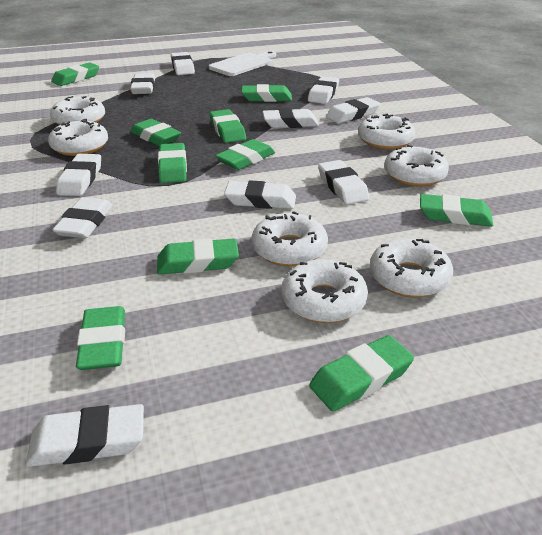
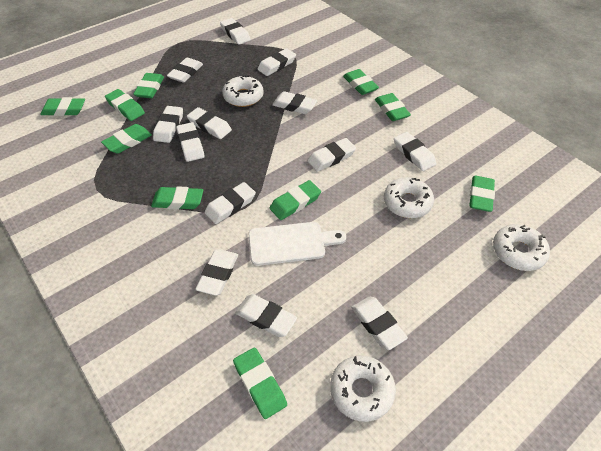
white donut: 7 -> 4
white eraser: 10 -> 13

